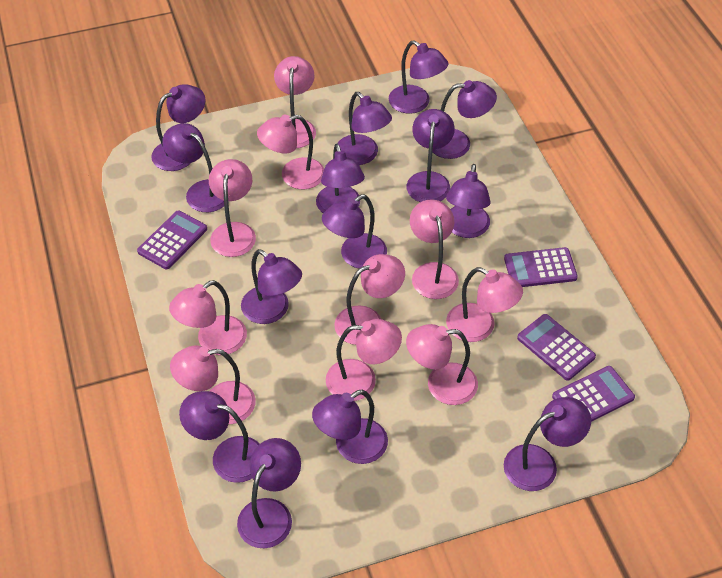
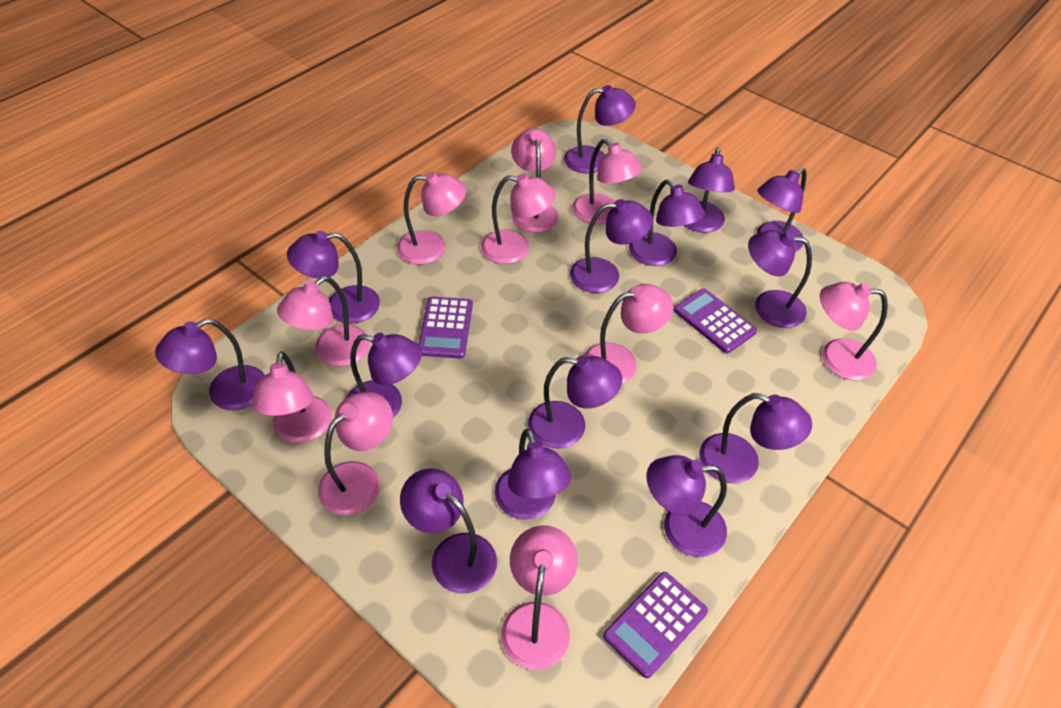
purple calculator: 4 -> 3

